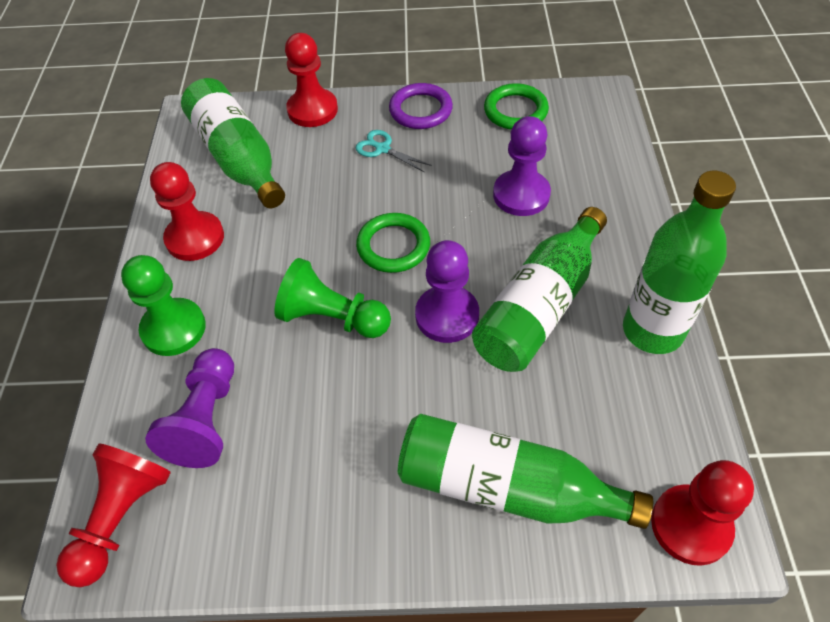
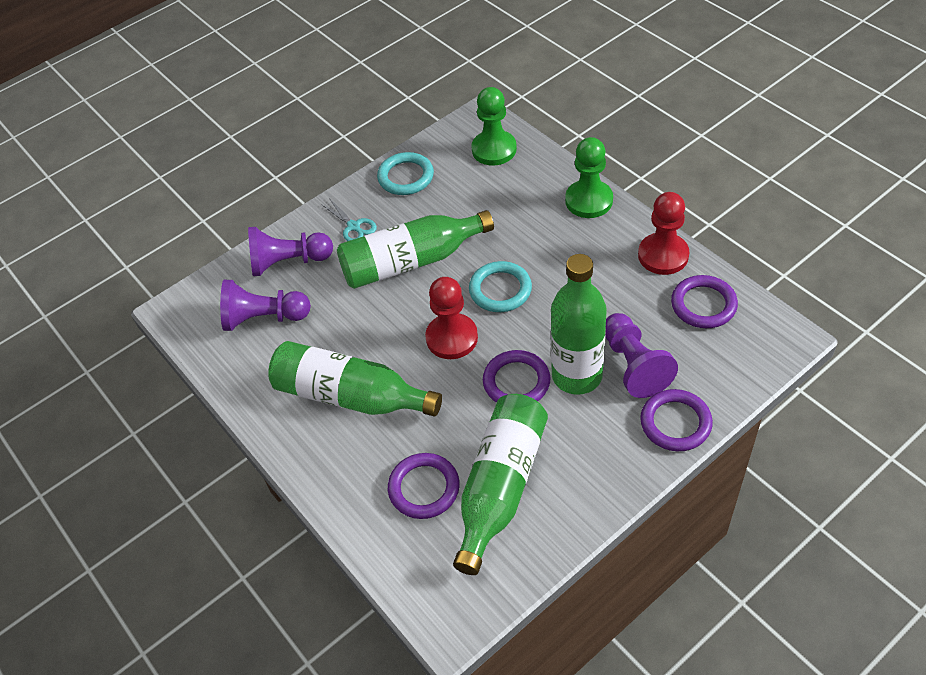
green ring: 2 -> 0
purple ring: 1 -> 4
red pawn: 4 -> 2
turquoise ring: 0 -> 2

